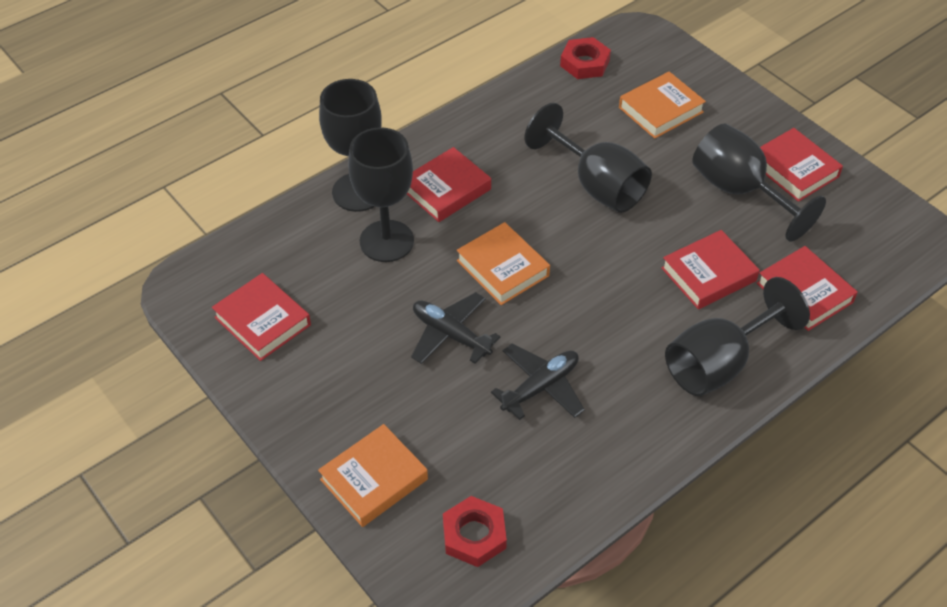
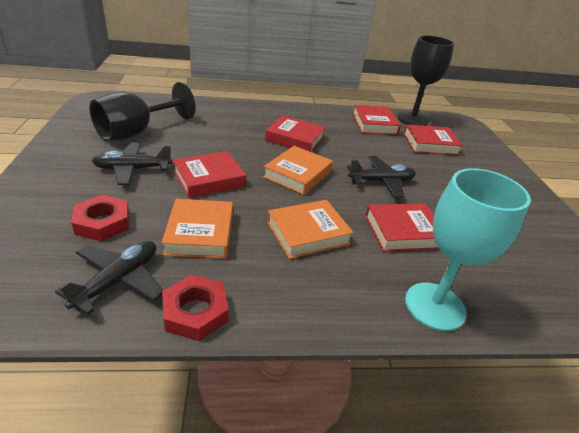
black goblet: 5 -> 2
black plane: 2 -> 3
turquoise goblet: 0 -> 1

